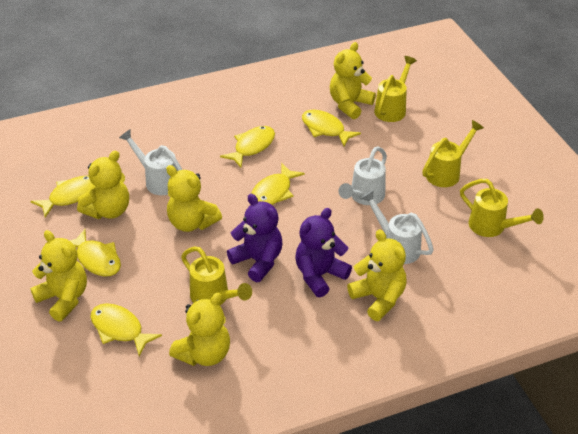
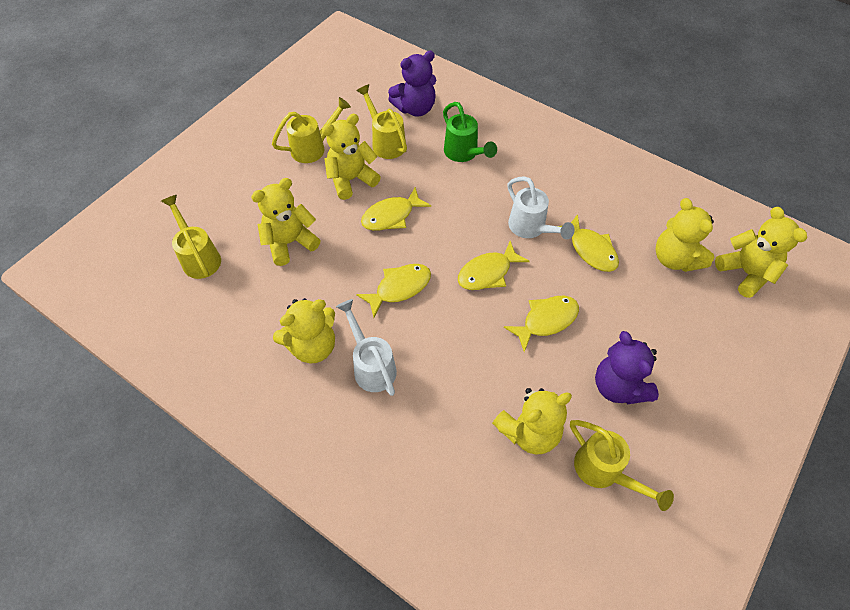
green watering can: 0 -> 1
white watering can: 3 -> 2
yellow fish: 6 -> 5

